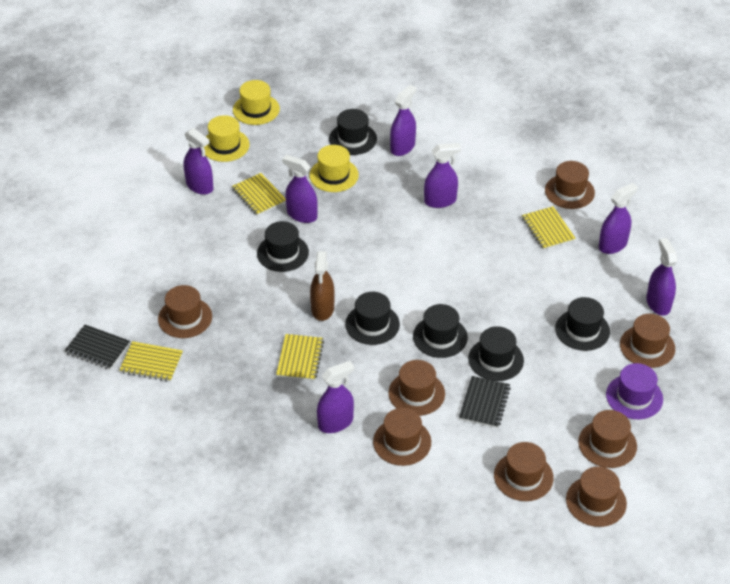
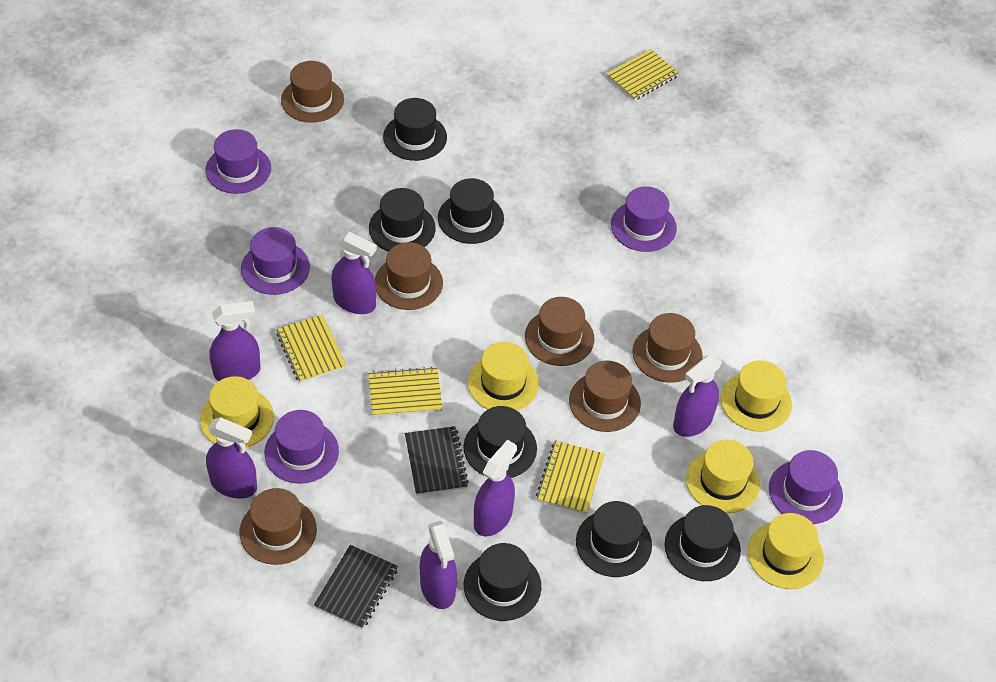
black hat: 6 -> 7
brown hat: 8 -> 6
brown spray bottle: 1 -> 0
purple hat: 1 -> 5
purple spray bottle: 7 -> 6
yellow hat: 3 -> 5

